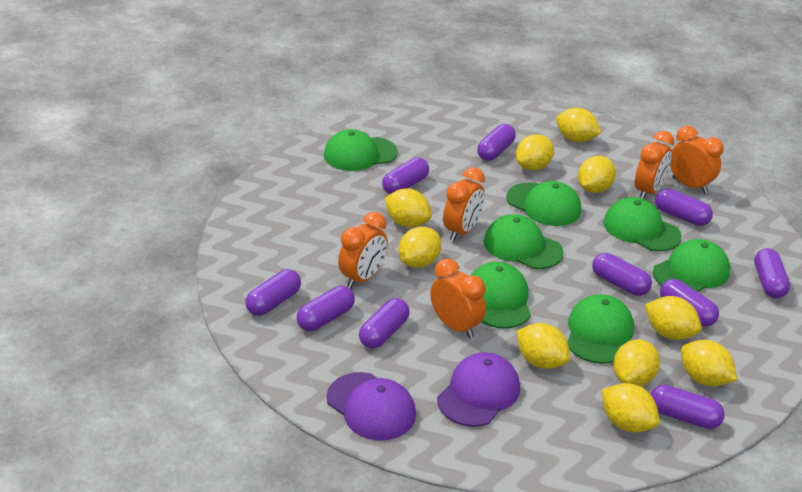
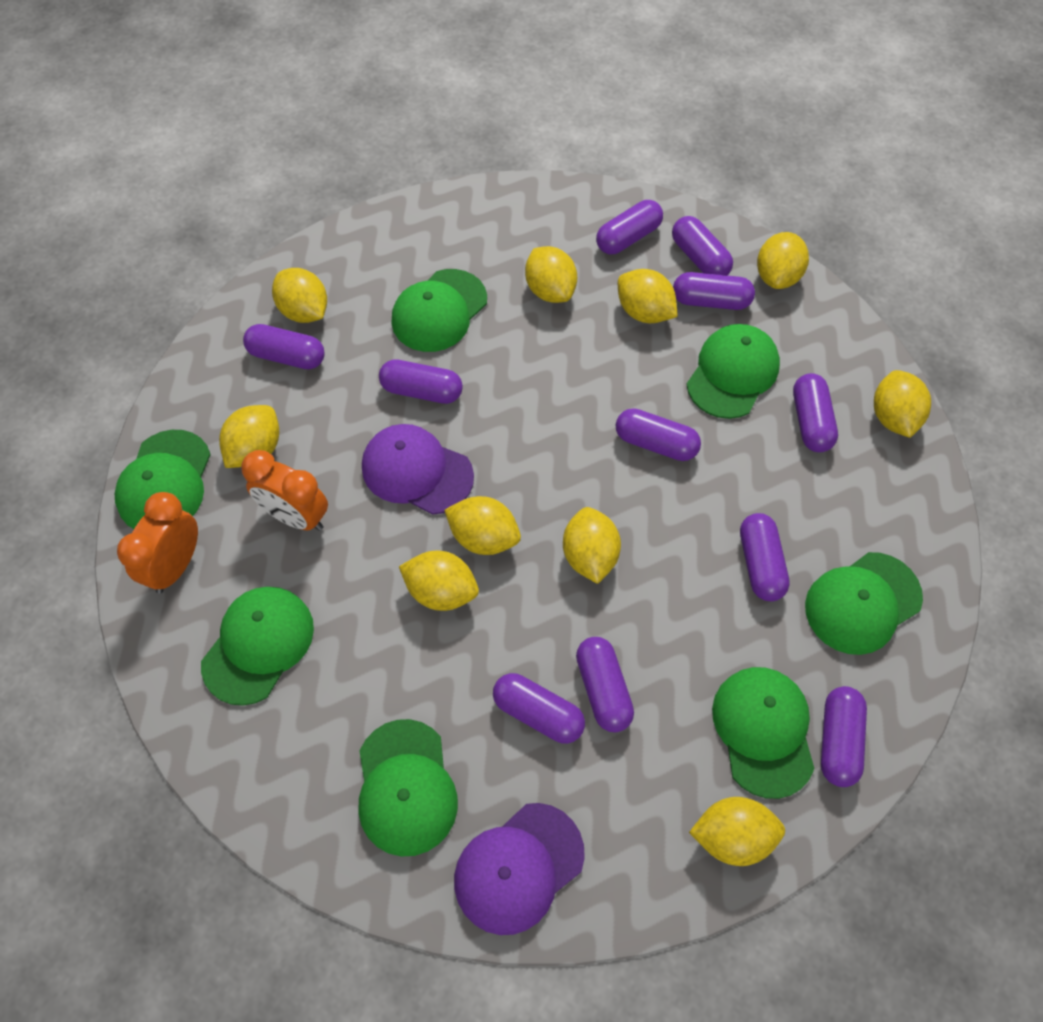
orange clock: 5 -> 2
purple capsule: 10 -> 11

